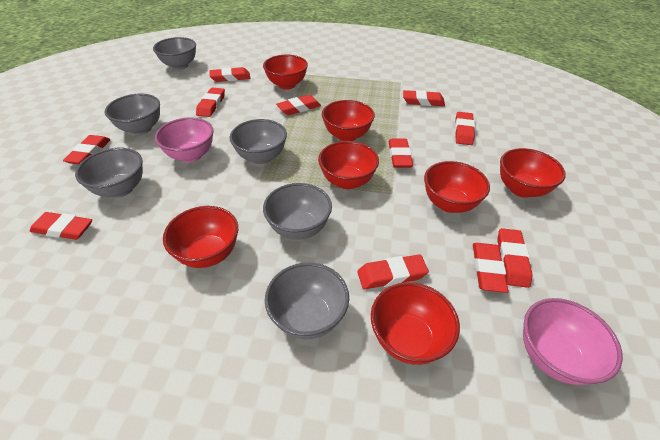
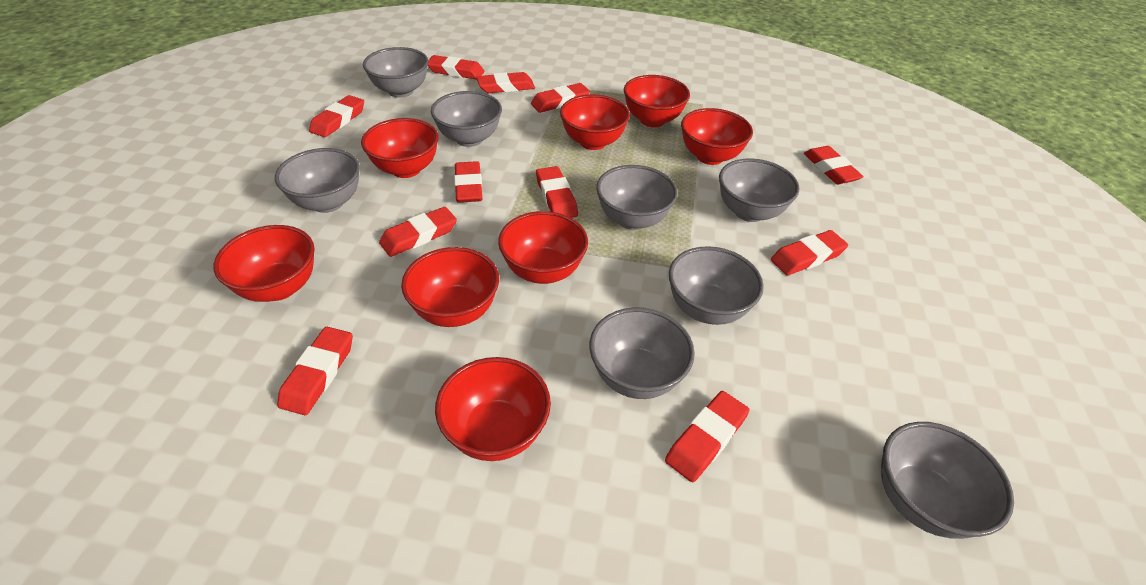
grey bowl: 6 -> 8
pink bowl: 2 -> 0
red bowl: 7 -> 8

